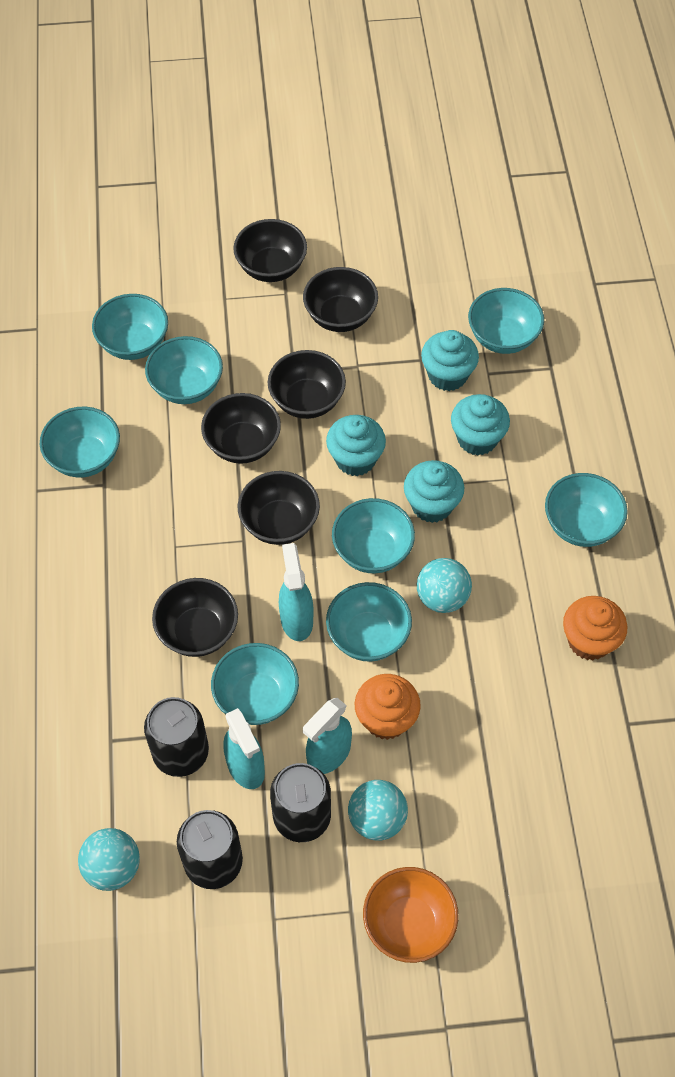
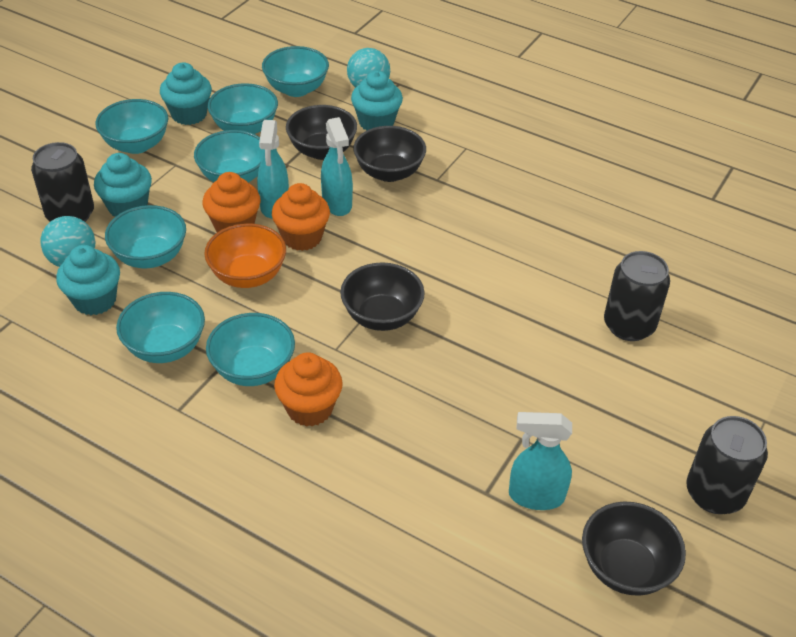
black bowl: 6 -> 4
orange cupcake: 2 -> 3
turquoise ball: 3 -> 2
turquoise bowl: 8 -> 7

